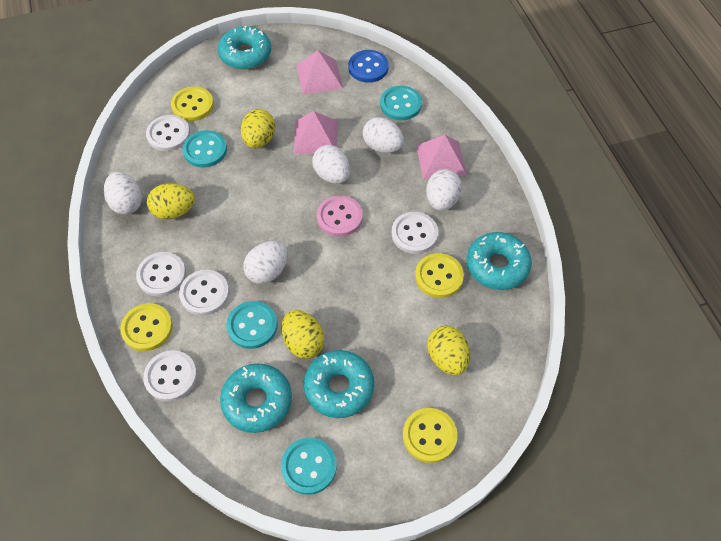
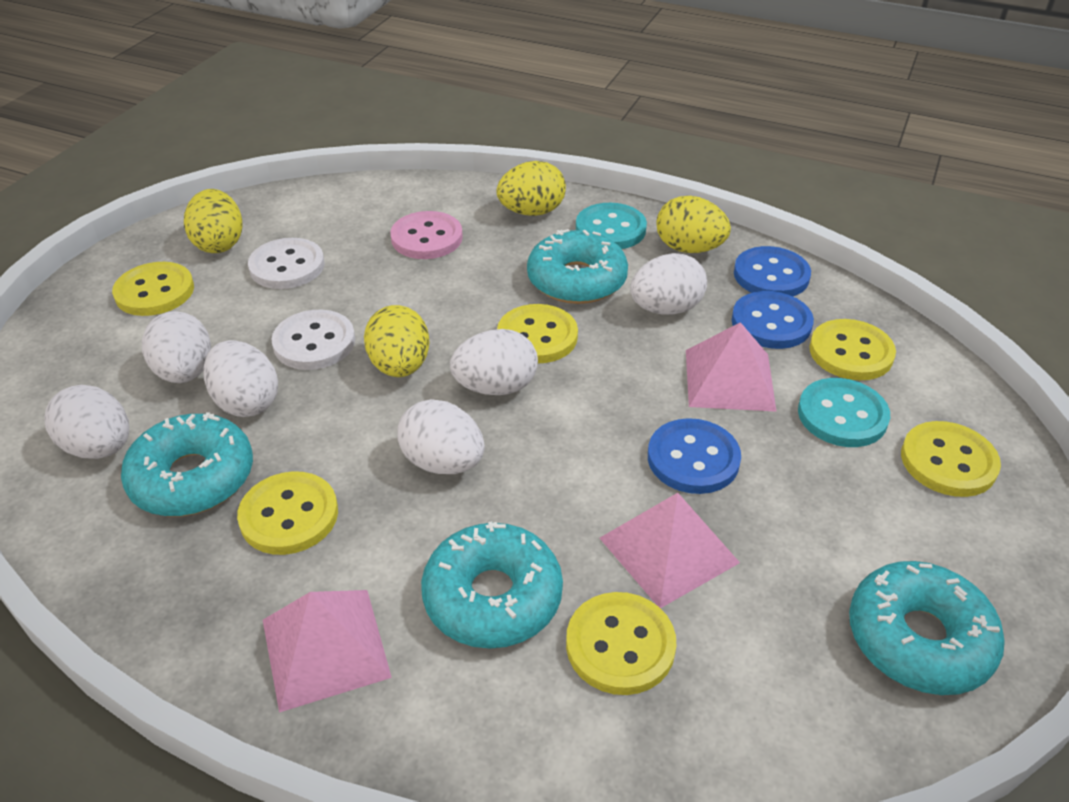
blue button: 1 -> 3
turquoise button: 4 -> 2
white button: 5 -> 2
white egg: 5 -> 6
yellow button: 4 -> 6

